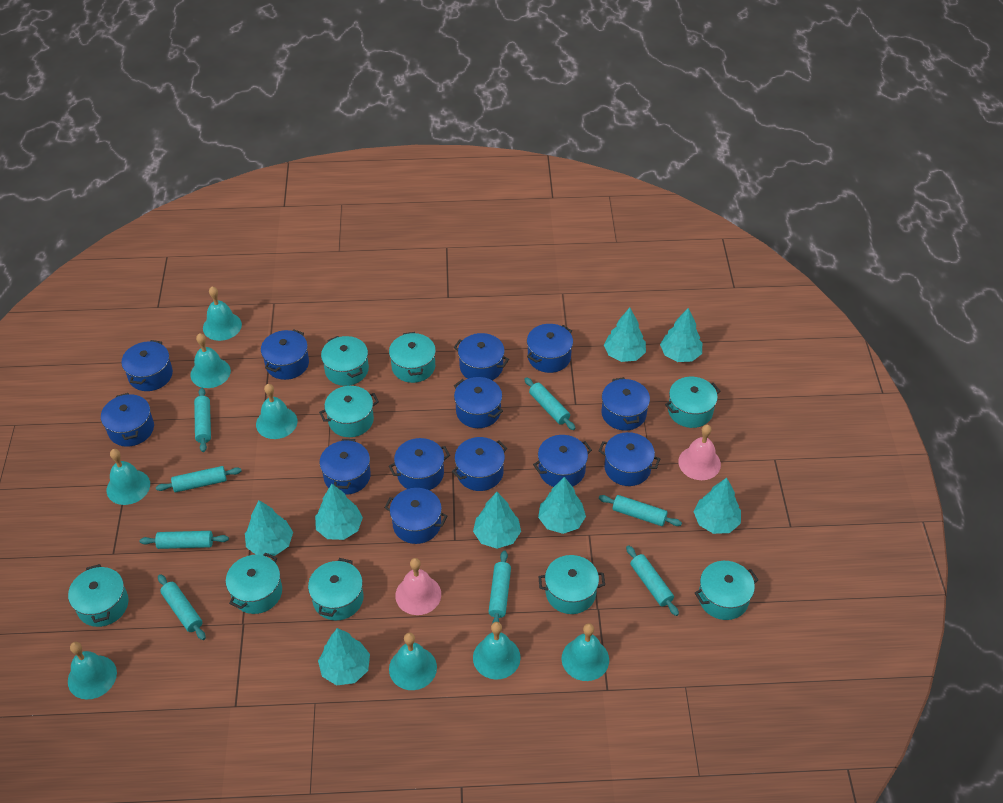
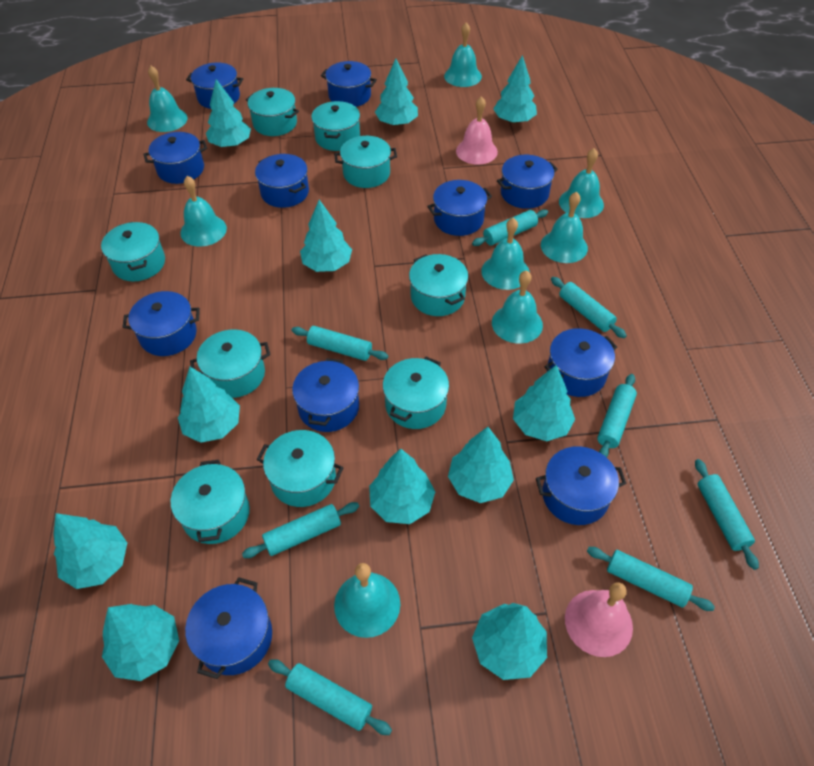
blue pot: 13 -> 11
turquoise tree: 8 -> 11

